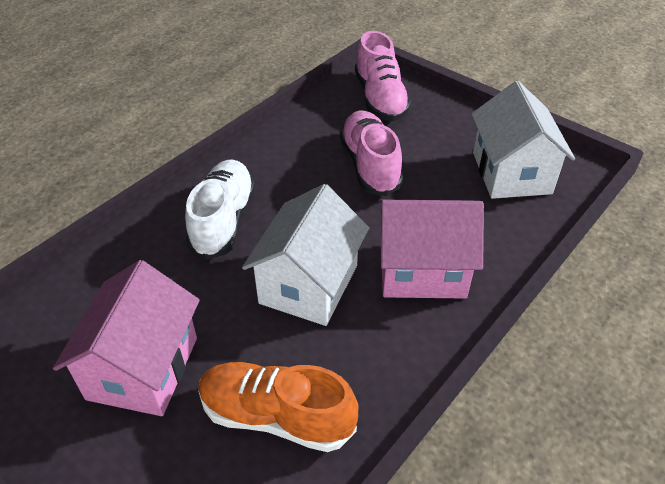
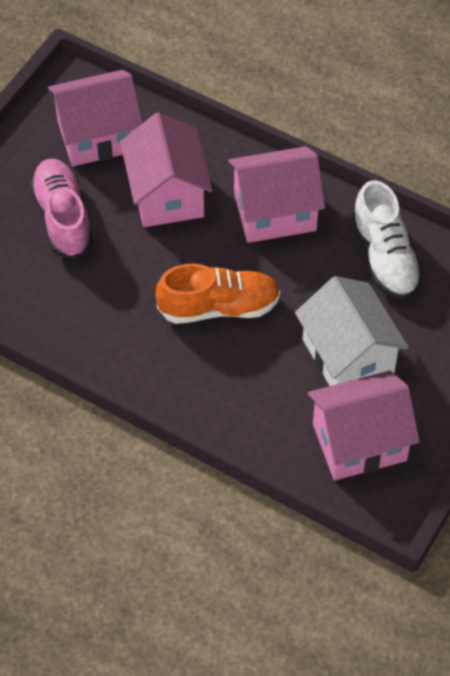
pink house: 2 -> 4
pink shoe: 2 -> 1
white house: 2 -> 1

